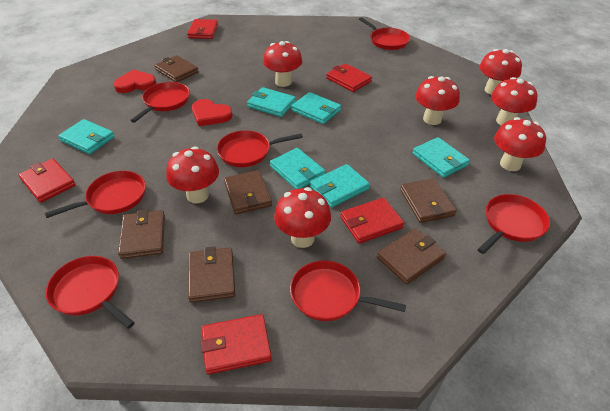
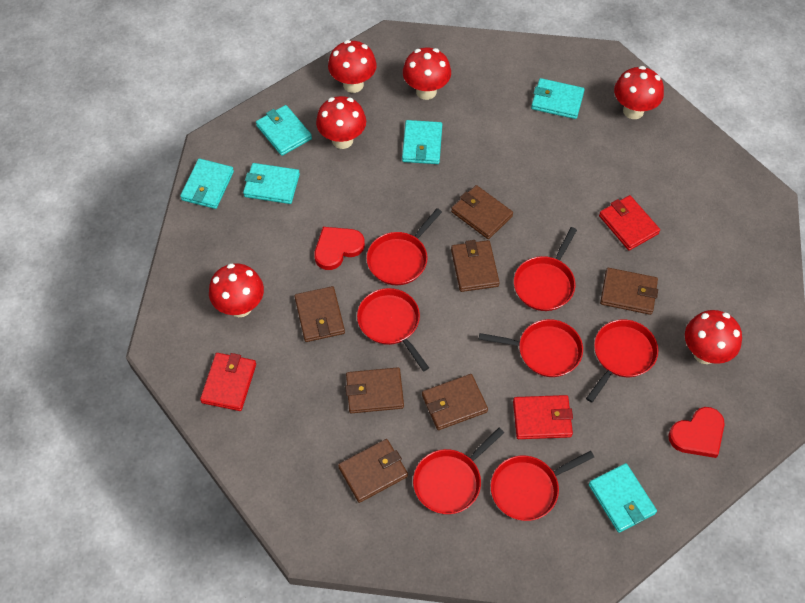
brown wallet: 6 -> 7
red mushroom: 7 -> 6
red wallet: 5 -> 3

